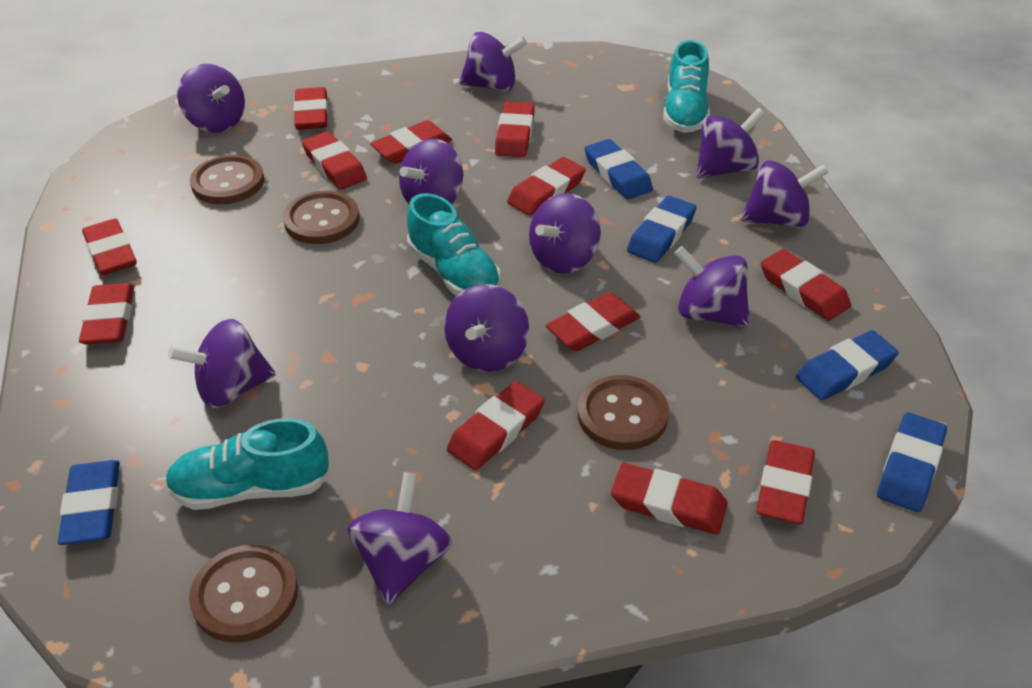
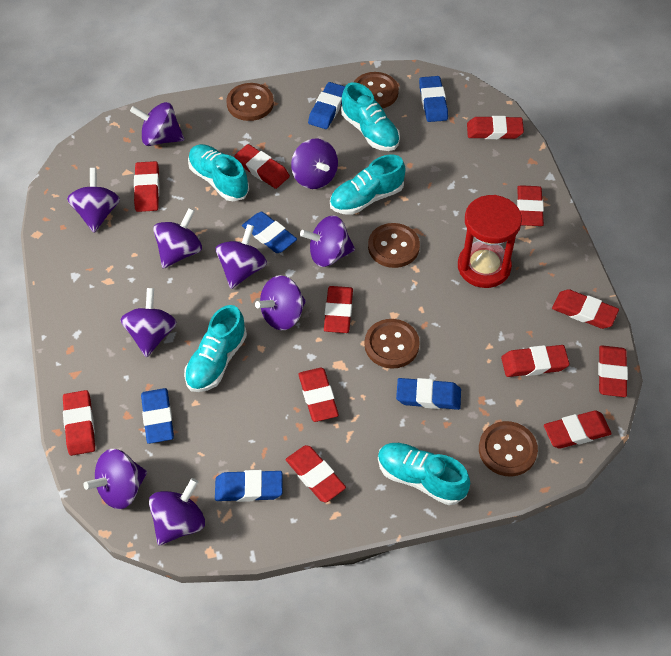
blue eraser: 5 -> 6
brown button: 4 -> 5
red hourglass: 0 -> 1
turquoise shoe: 3 -> 5

